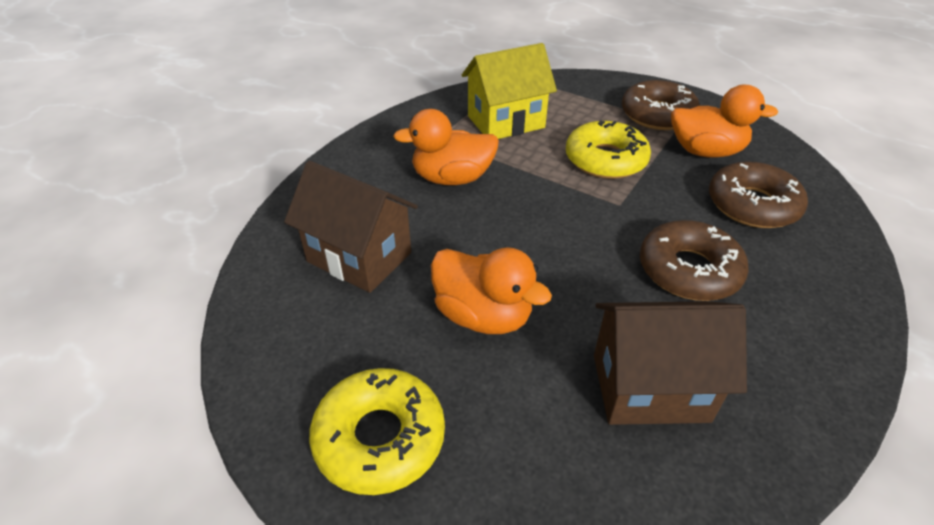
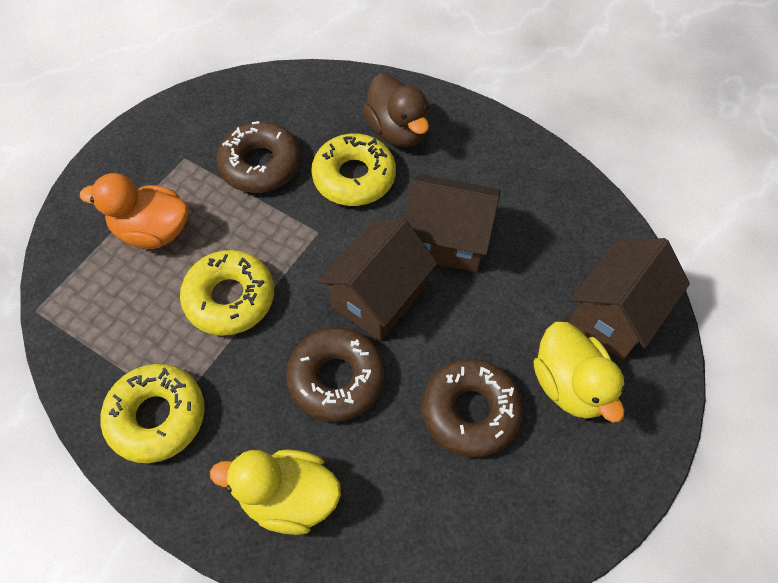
brown duck: 0 -> 1
brown house: 2 -> 3
orange duck: 3 -> 1
yellow donut: 2 -> 3
yellow duck: 0 -> 2
yellow house: 1 -> 0

